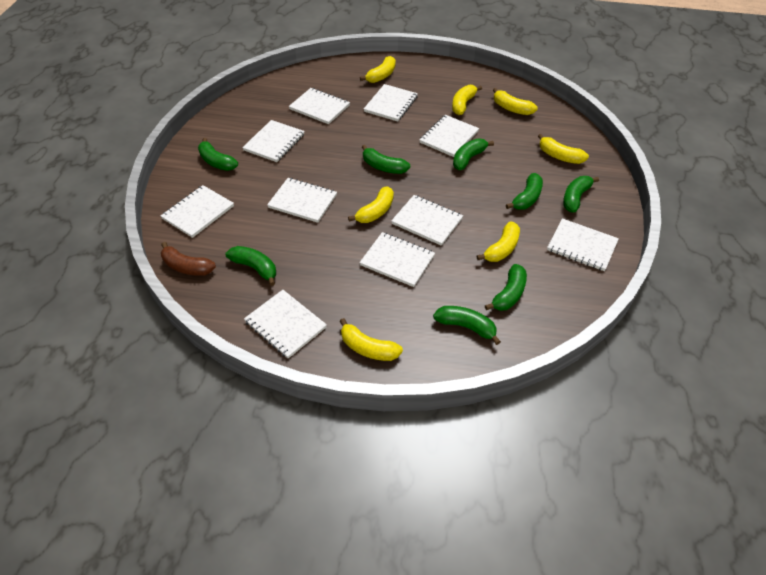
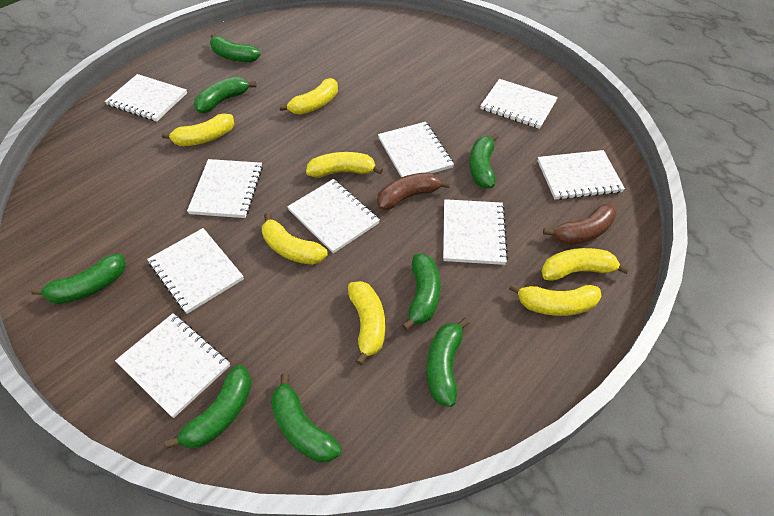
brown banana: 1 -> 2
white notebook: 10 -> 9

